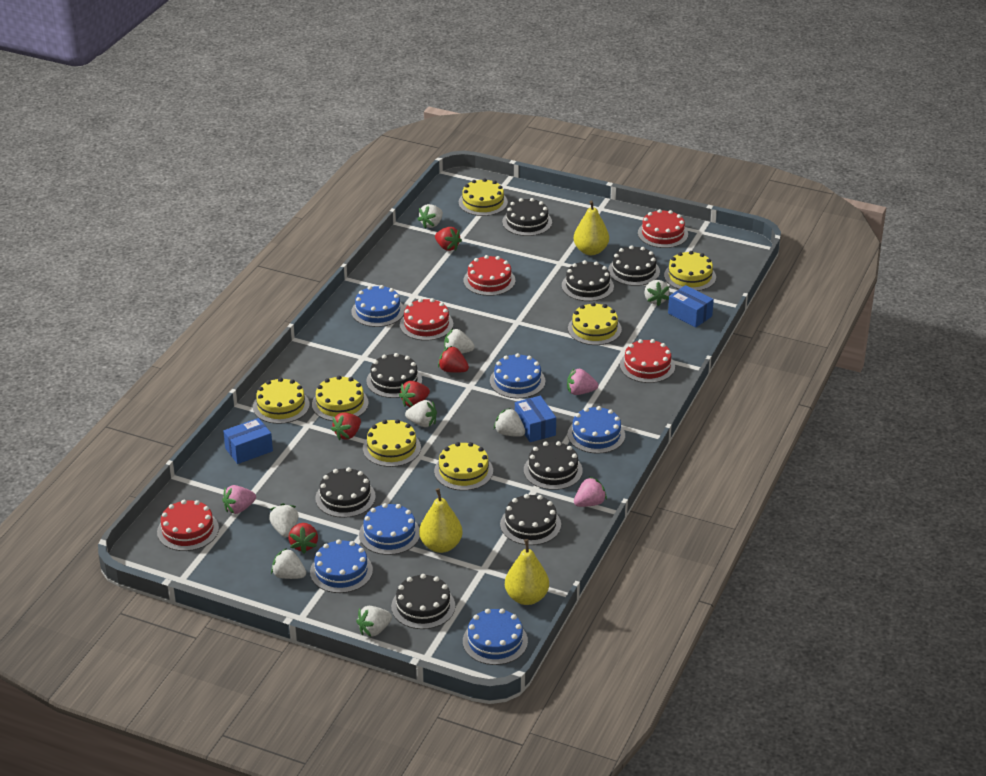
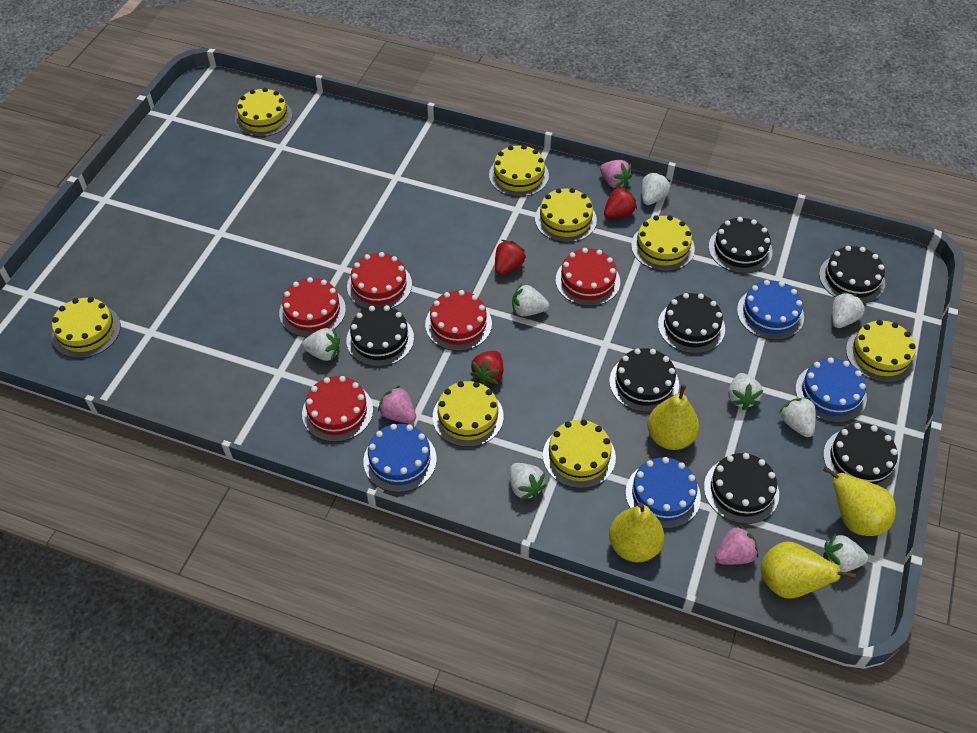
black cake: 8 -> 7
blue box: 3 -> 0
blue cake: 6 -> 4
red strawberry: 5 -> 3
yellow cake: 7 -> 8
yellow pear: 3 -> 4

